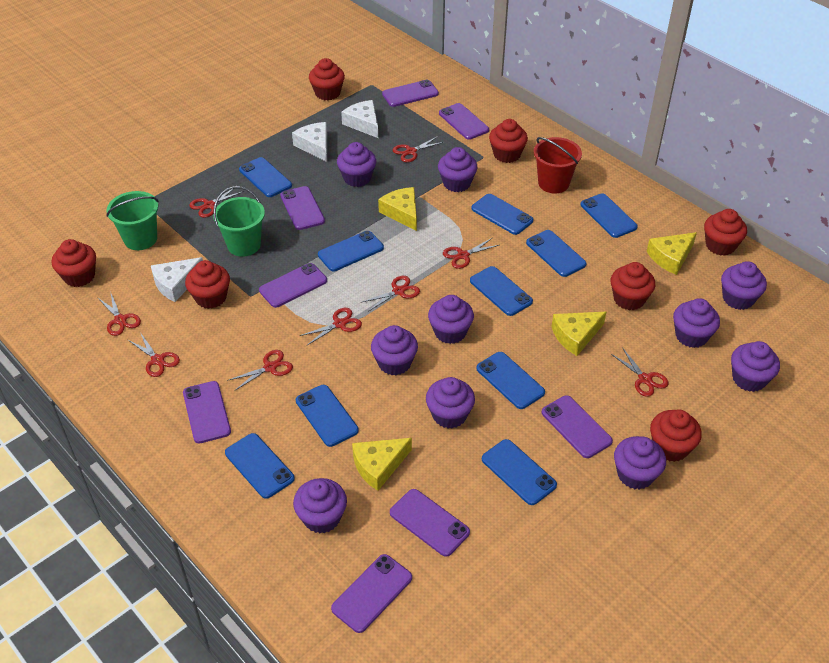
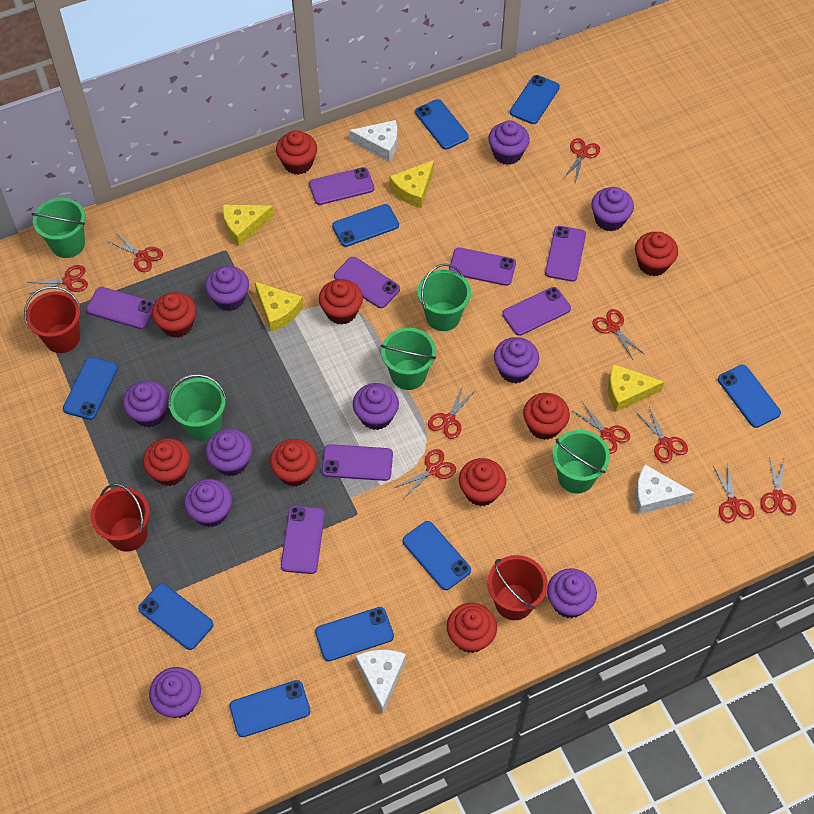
blue phone: 10 -> 9
green bucket: 2 -> 5
red bucket: 1 -> 3
red cupcake: 7 -> 9
red scissors: 9 -> 10

